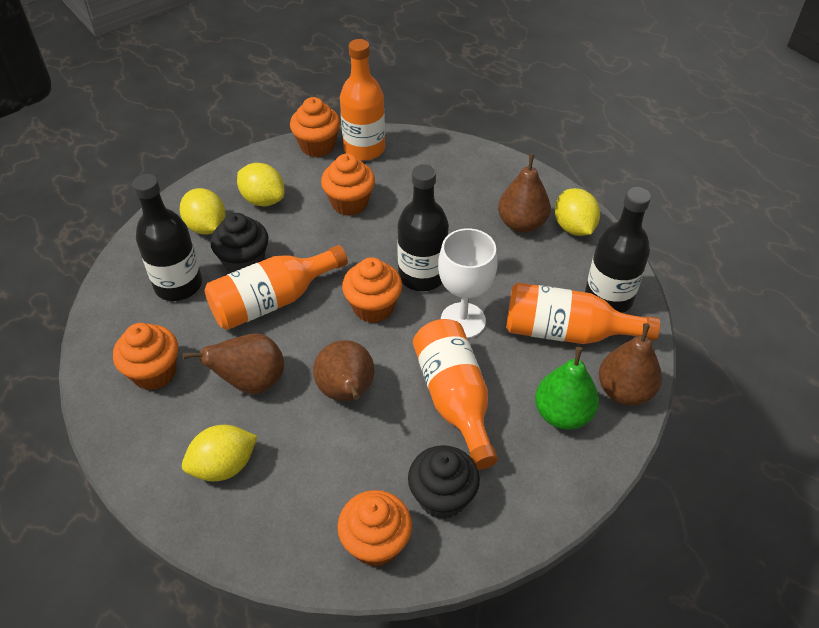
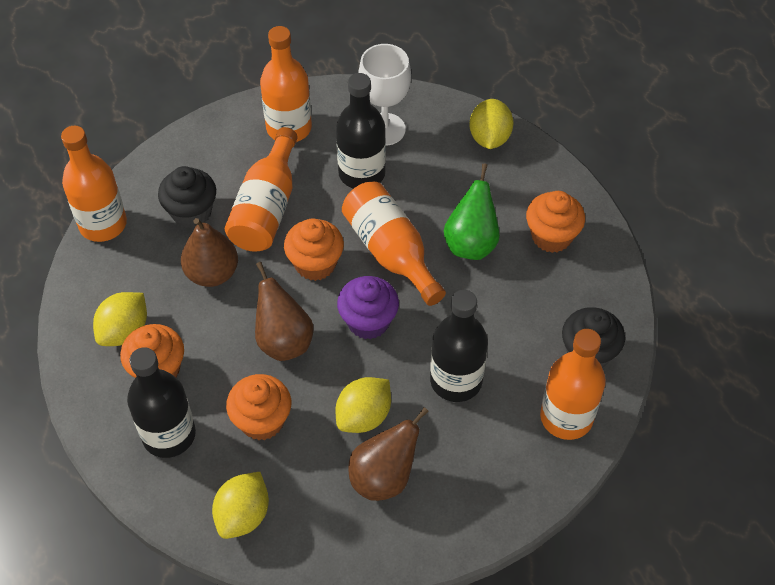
brown pear: 4 -> 3
orange bottle: 4 -> 5
orange cupcake: 5 -> 4
purple cupcake: 0 -> 1

